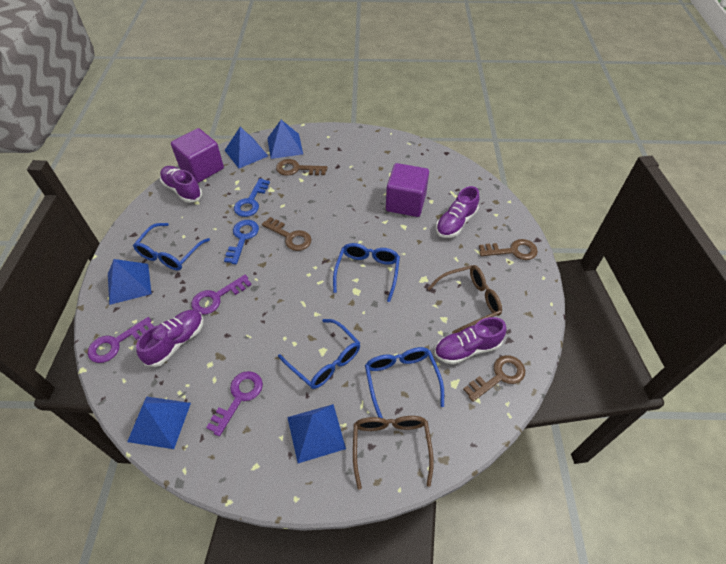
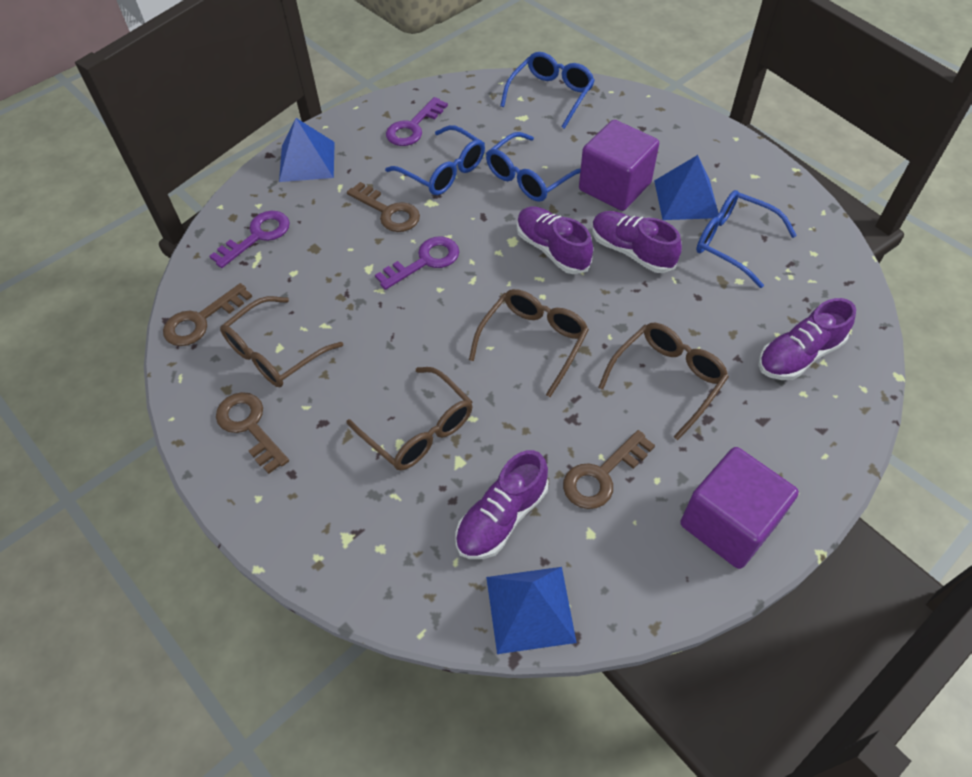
blue key: 2 -> 0
blue pyramid: 5 -> 3
brown glasses: 2 -> 4

